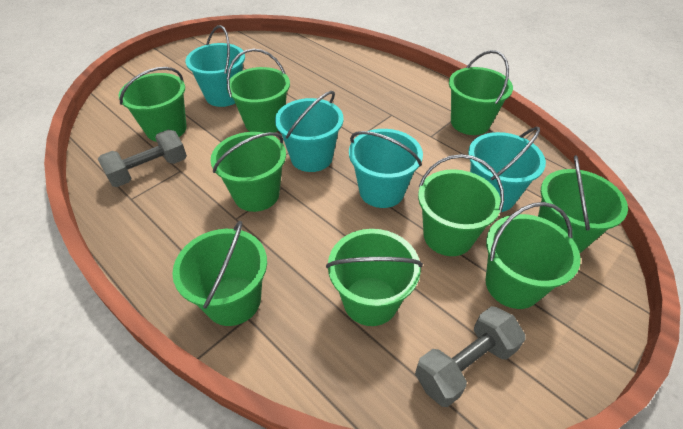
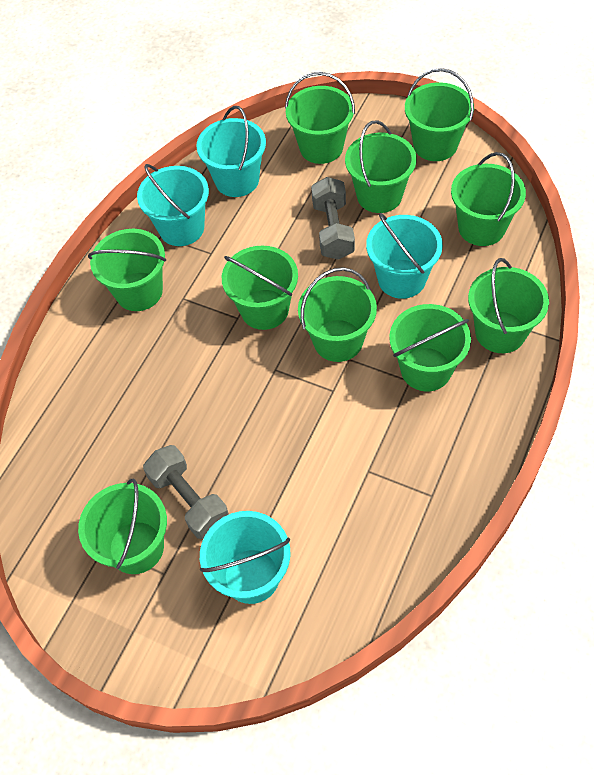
green bucket: 9 -> 10

